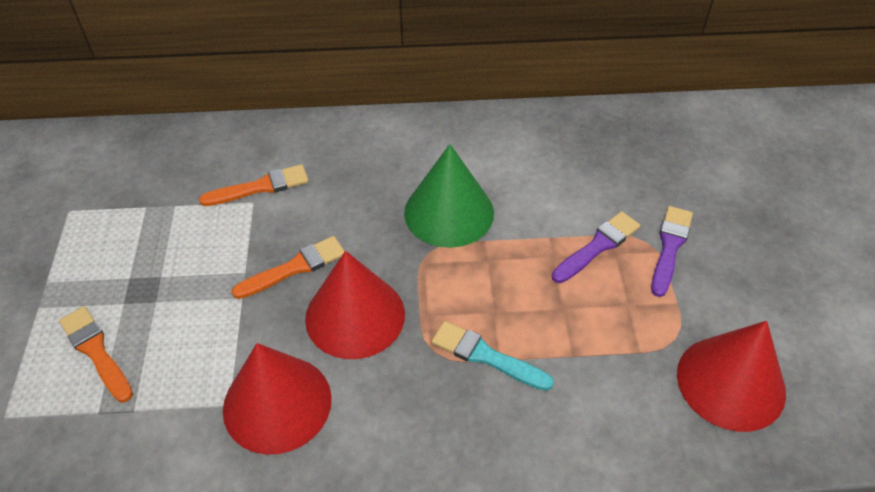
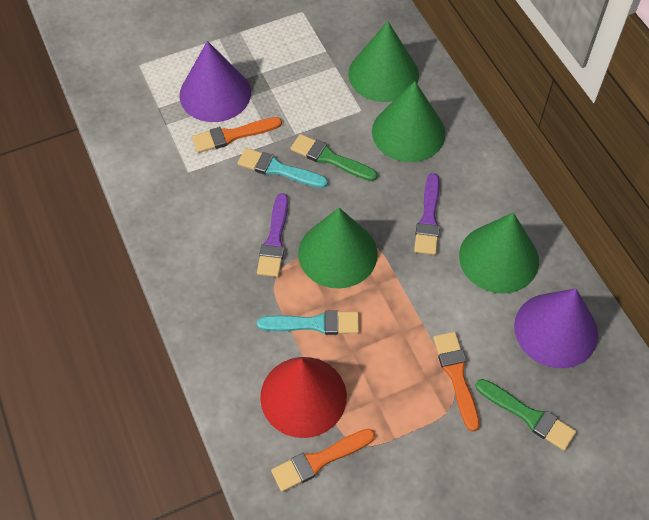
green brush: 0 -> 2
green cone: 1 -> 4
purple cone: 0 -> 2
red cone: 3 -> 1
turquoise brush: 1 -> 2

